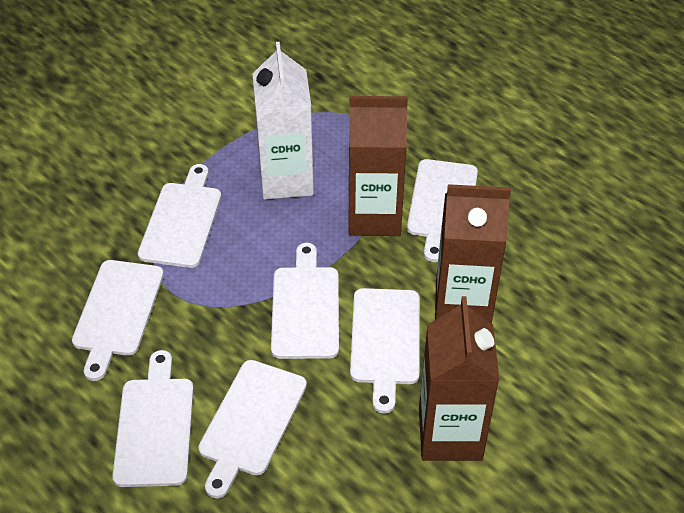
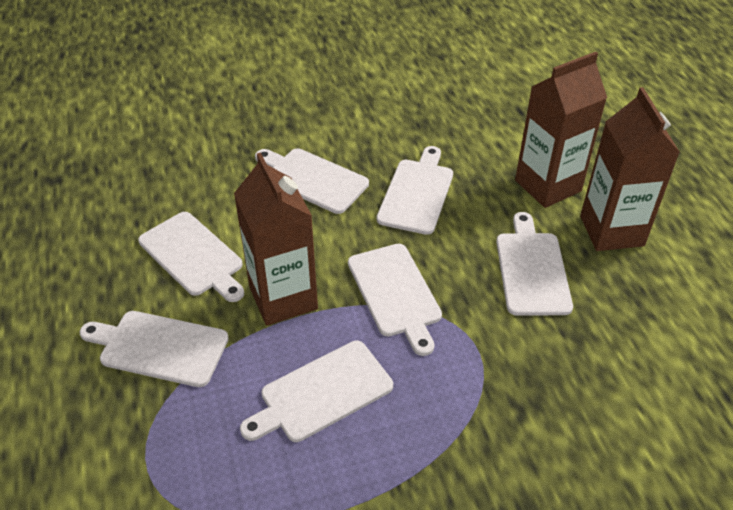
white carton: 1 -> 0

